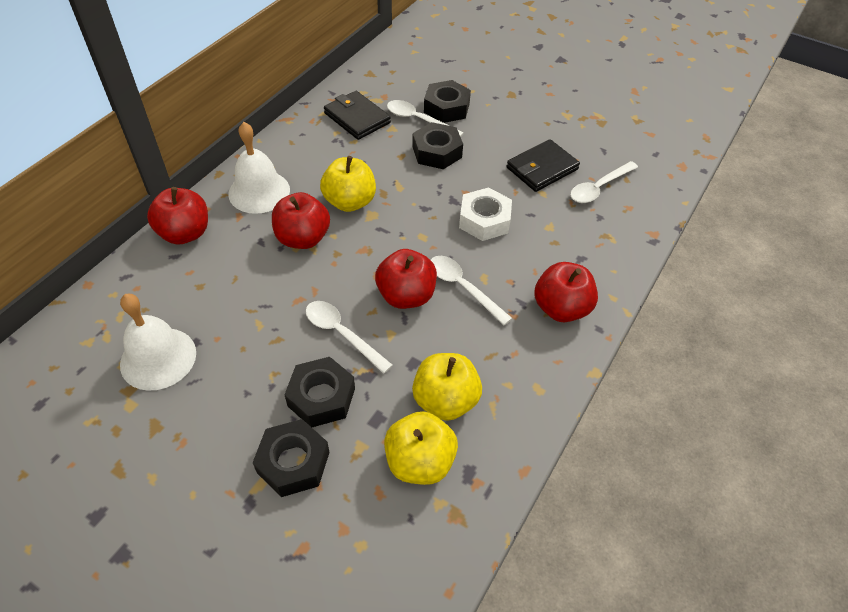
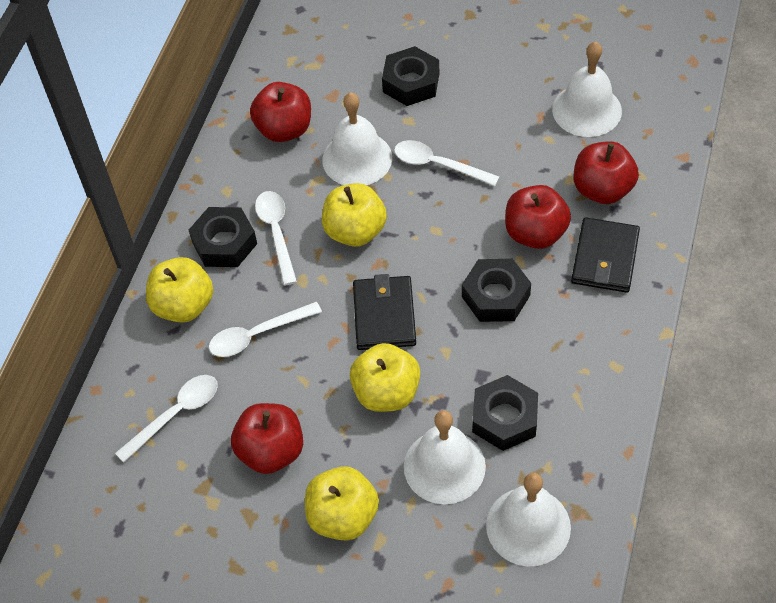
white bell: 2 -> 4
white nut: 1 -> 0
yellow apple: 3 -> 4

